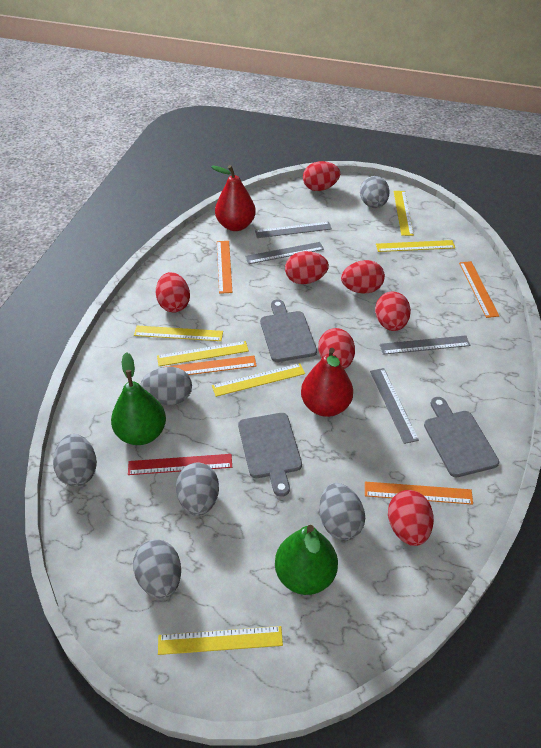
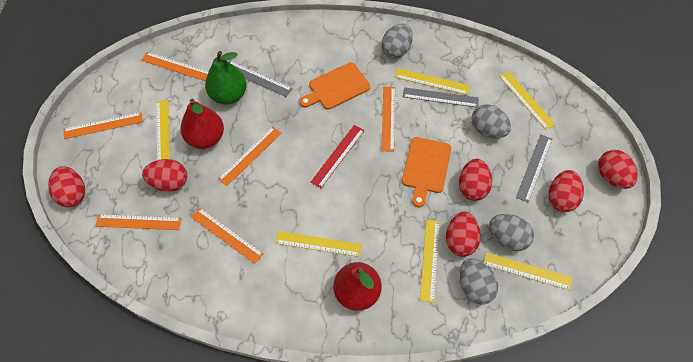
green pear: 2 -> 1
grey cutting board: 3 -> 0
grey egg: 6 -> 4
grey ruler: 4 -> 3
orange cutting board: 0 -> 2
orange ruler: 4 -> 6
red egg: 7 -> 6

